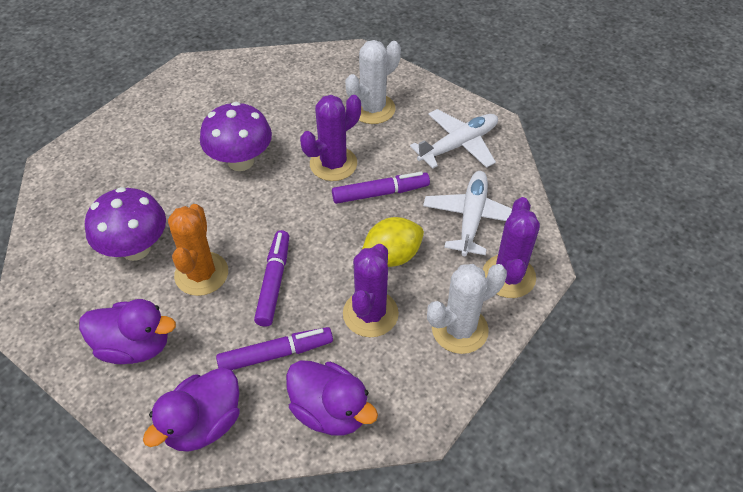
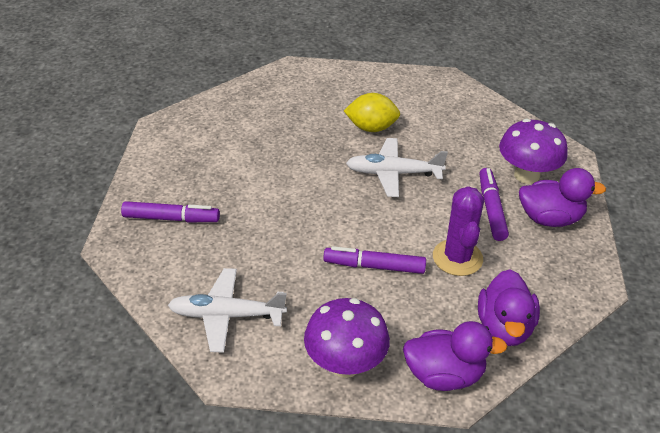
orange cactus: 1 -> 0
purple cactus: 3 -> 1
white cactus: 2 -> 0

